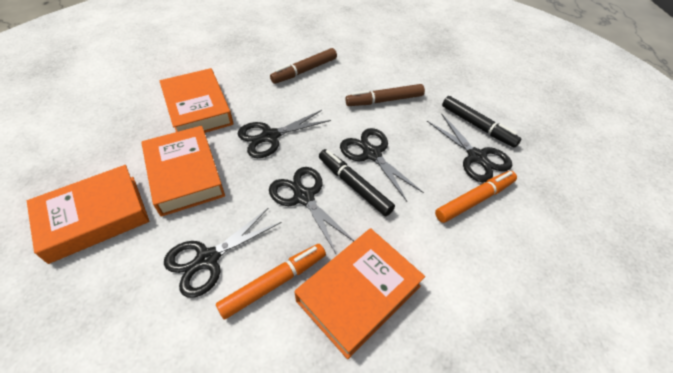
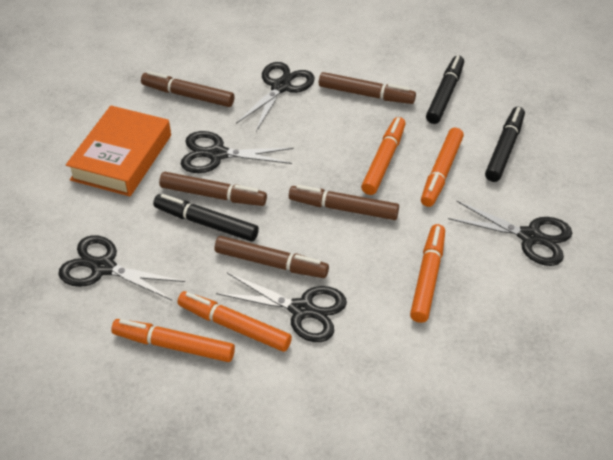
black marker: 2 -> 3
brown marker: 2 -> 5
orange book: 4 -> 1
orange marker: 2 -> 5

